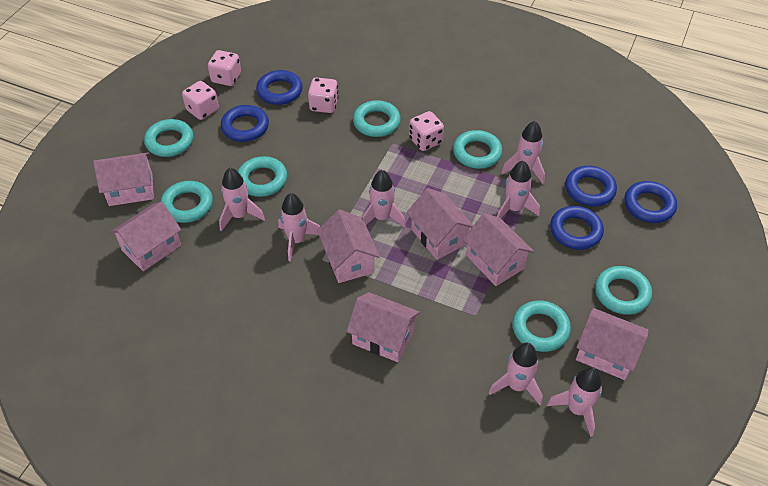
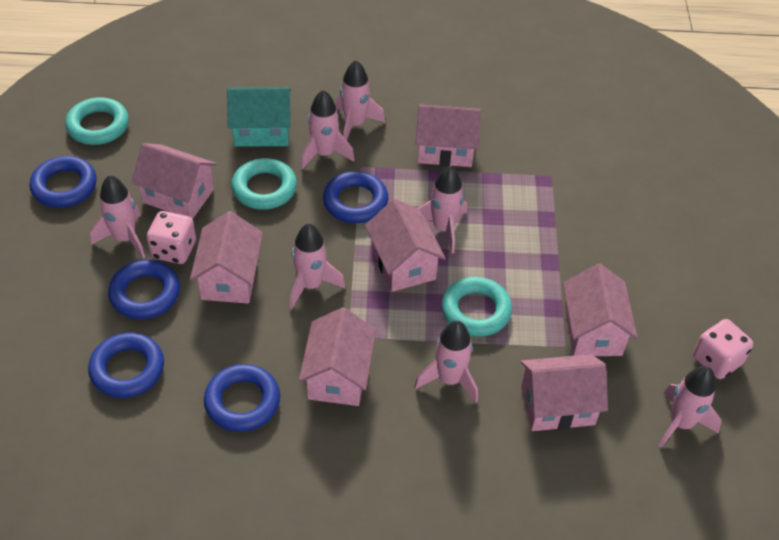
pink dice: 4 -> 2
turquoise house: 0 -> 1
turquoise ring: 7 -> 3

